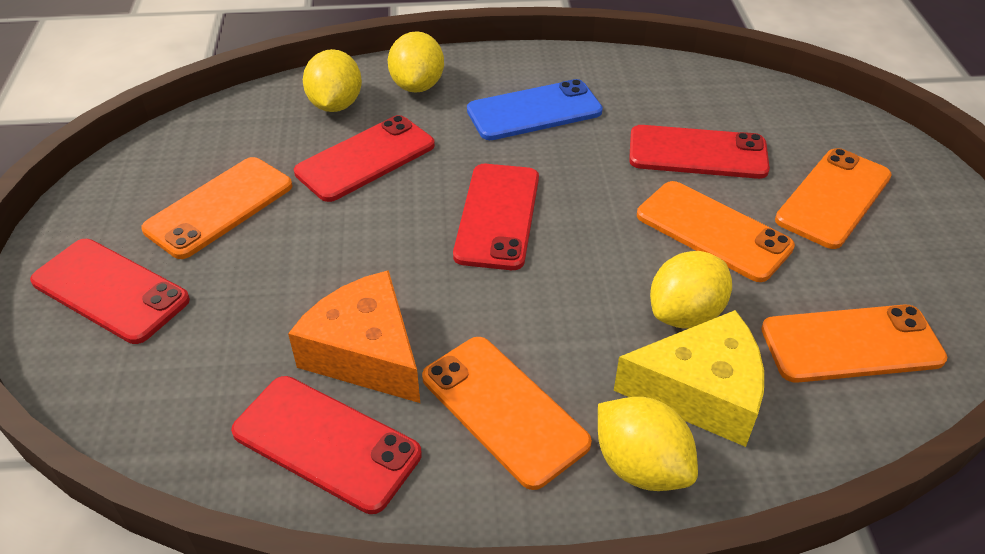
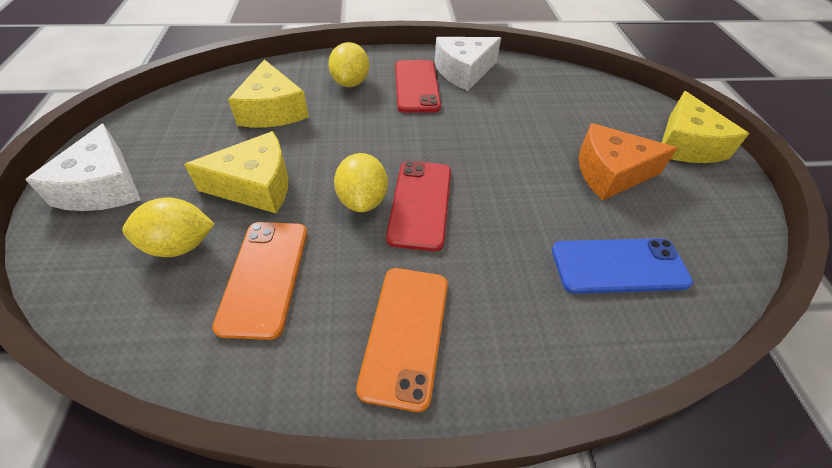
orange phone: 5 -> 2
red phone: 5 -> 2
white cheese: 0 -> 2
yellow cheese: 1 -> 3
yellow lemon: 4 -> 3

